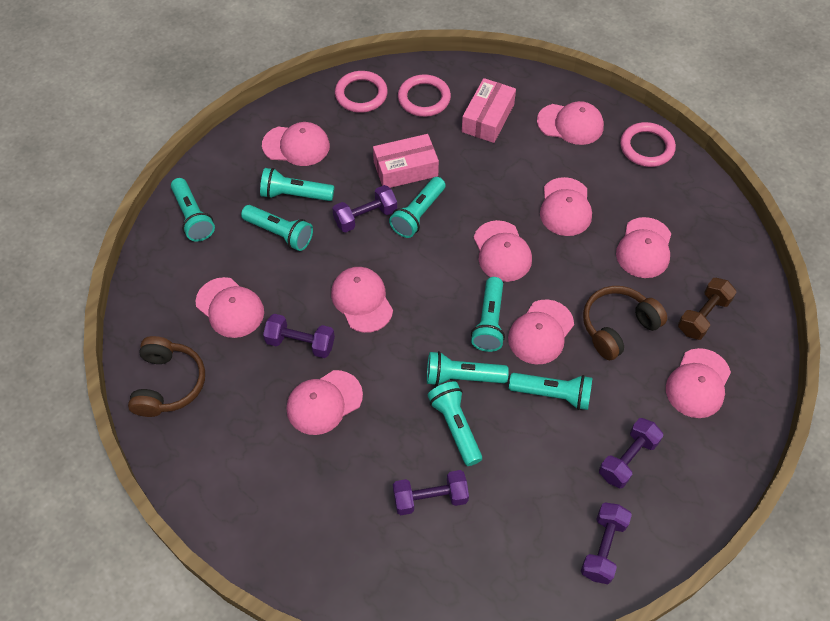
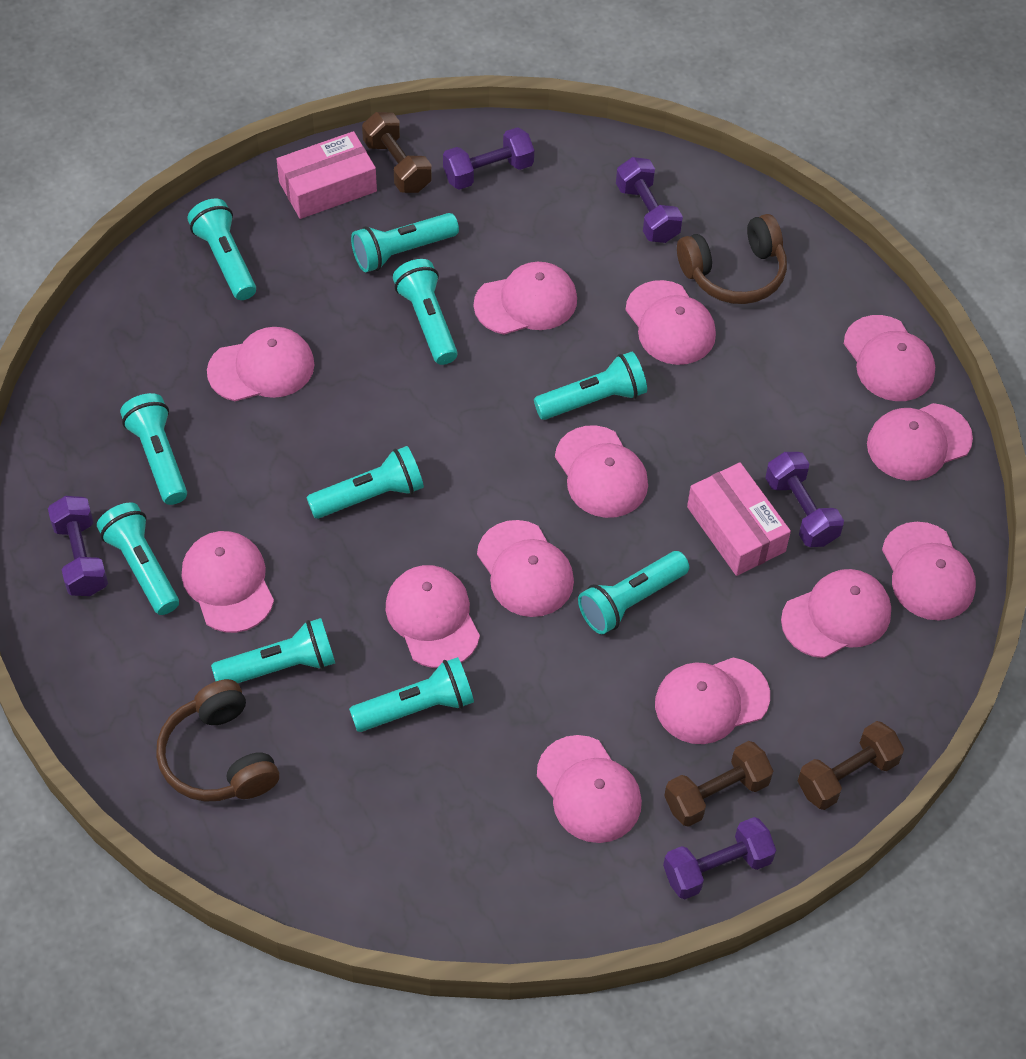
brown dumbbell: 1 -> 3
pink cap: 10 -> 13
pink ring: 3 -> 0
turquoise flashlight: 8 -> 10

